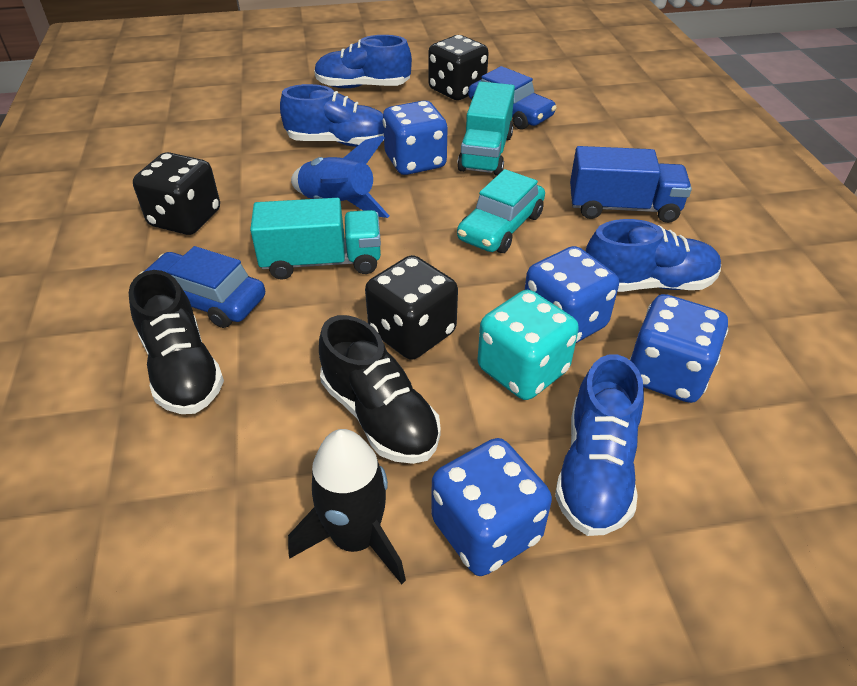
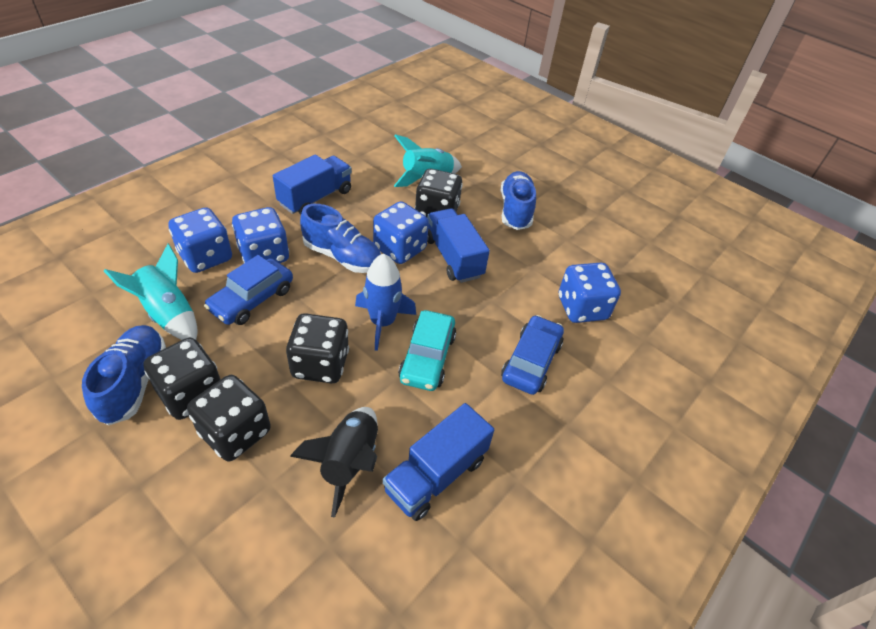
black dice: 3 -> 4
black shoe: 2 -> 0
blue shoe: 4 -> 3
blue truck: 1 -> 3
turquoise dice: 1 -> 0
turquoise rocket: 0 -> 2
turquoise truck: 2 -> 0

